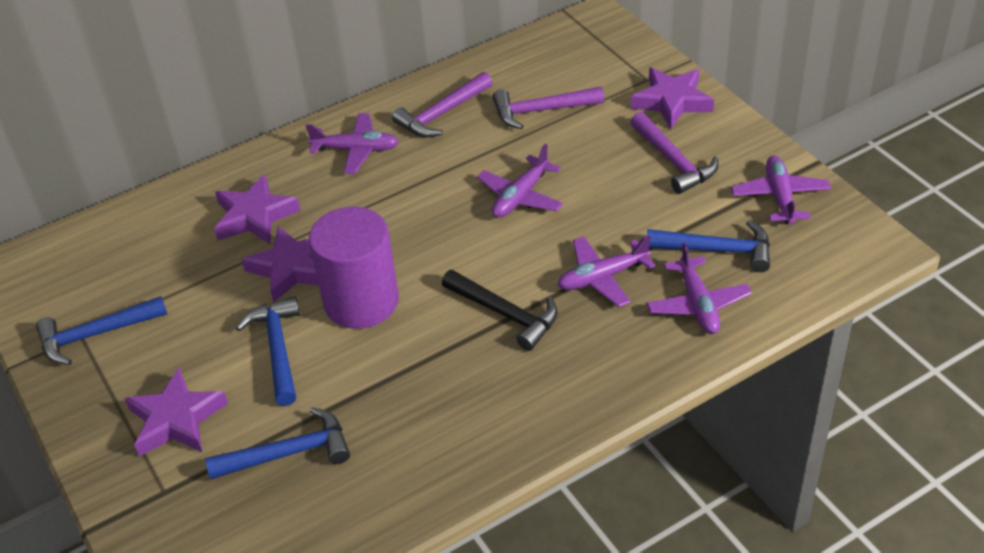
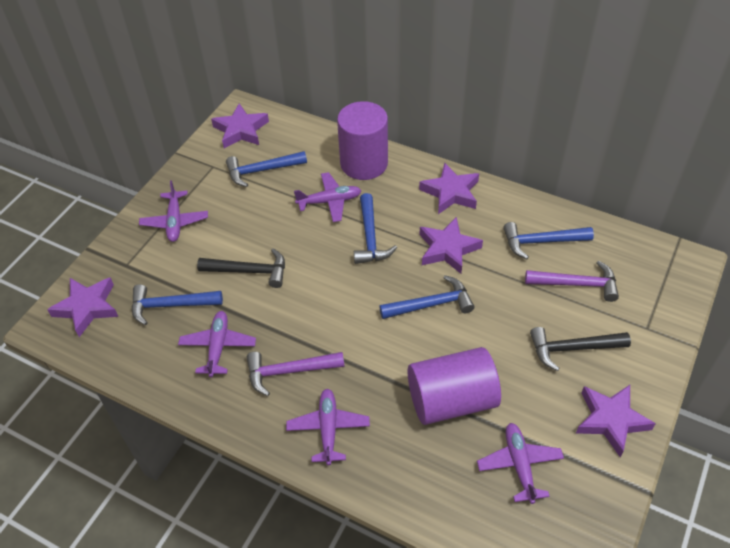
black hammer: 1 -> 2
blue hammer: 4 -> 5
purple cylinder: 1 -> 2
purple hammer: 3 -> 2
purple star: 4 -> 5

